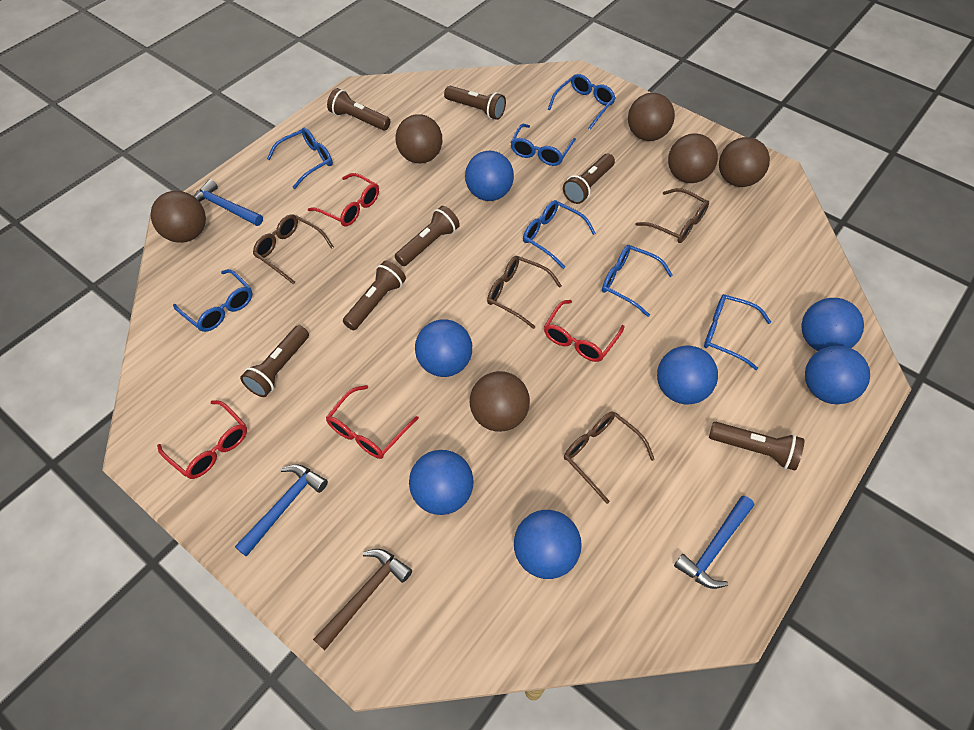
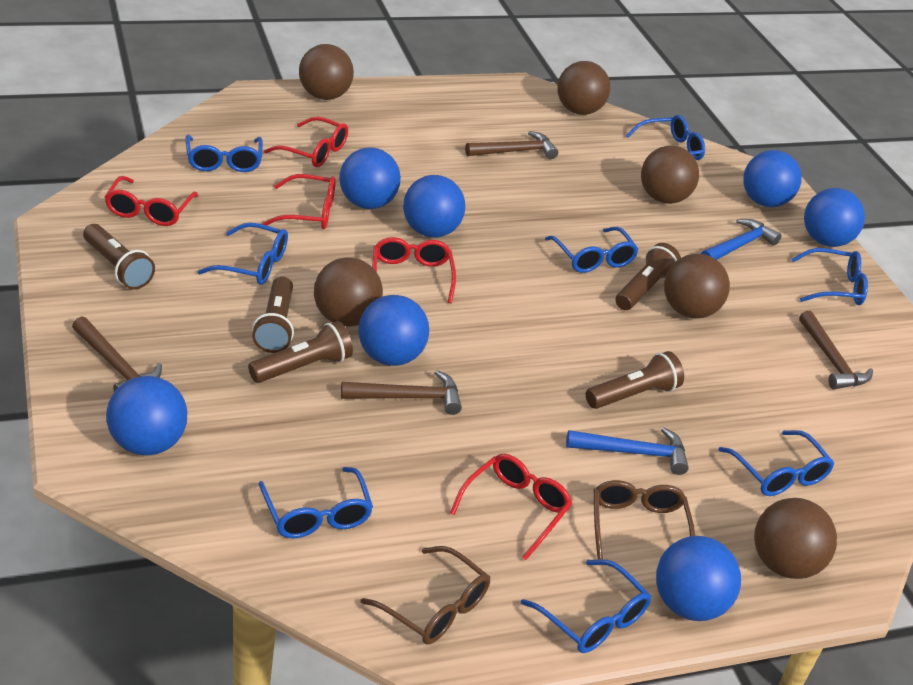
blue glasses: 7 -> 8
blue hammer: 3 -> 2
brown flashlight: 7 -> 5
brown glasses: 4 -> 2
brown hammer: 1 -> 4
red glasses: 4 -> 5

